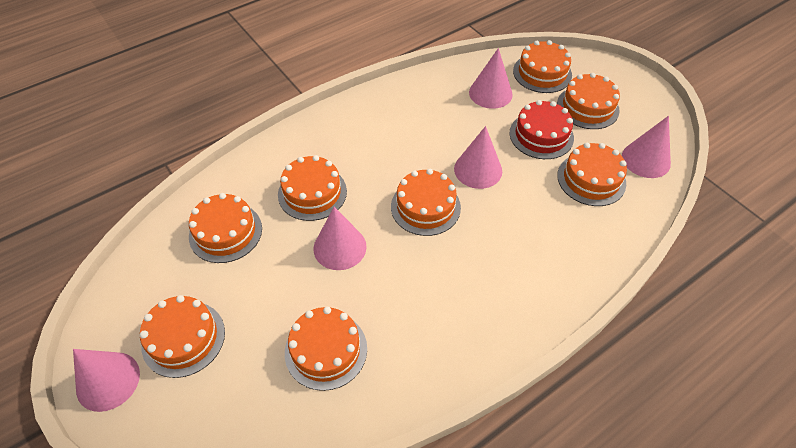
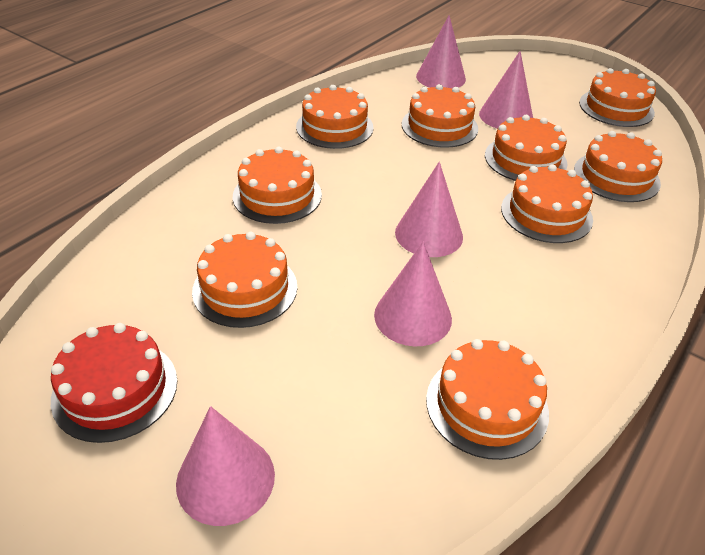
orange cake: 8 -> 9

